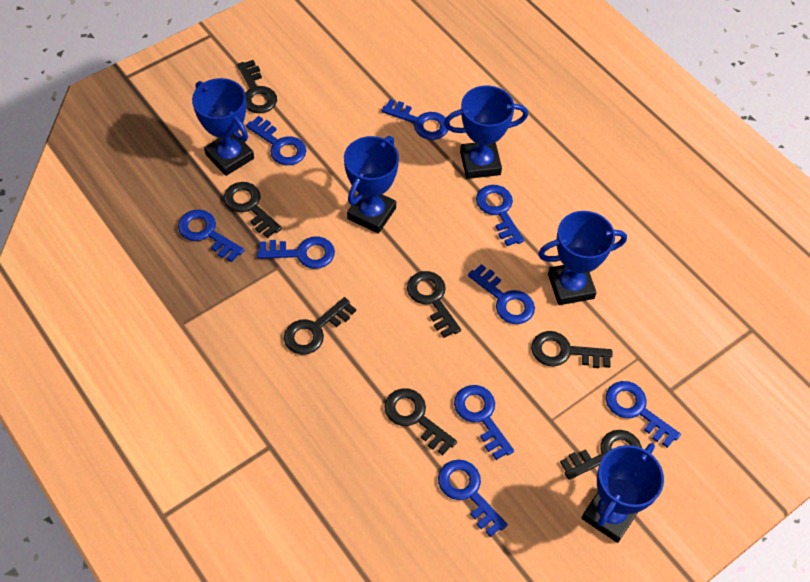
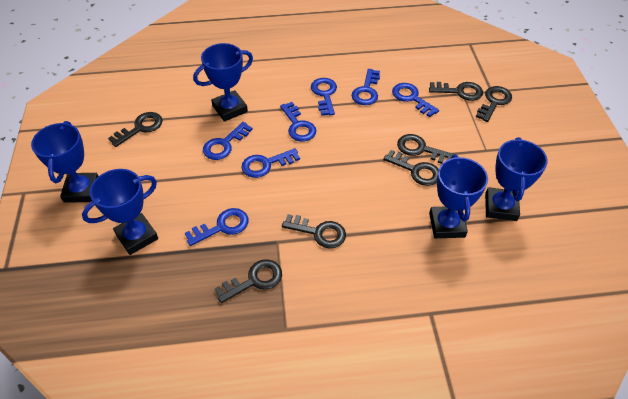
blue key: 9 -> 7

